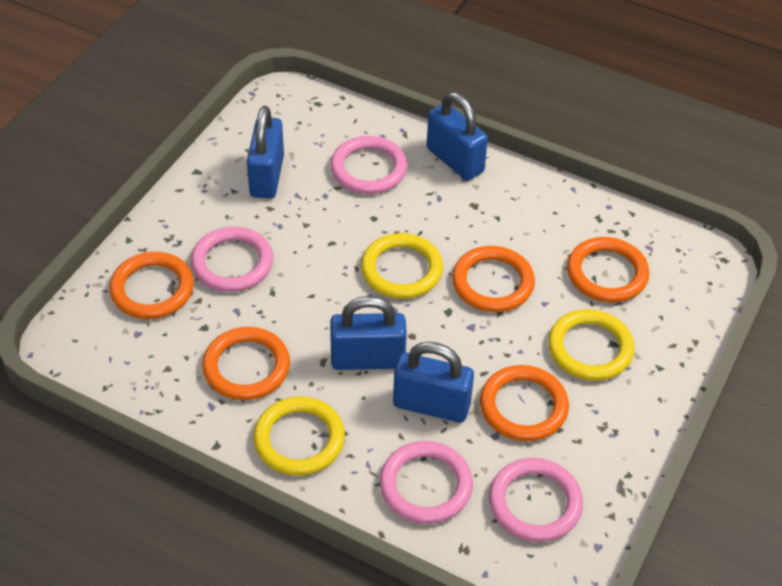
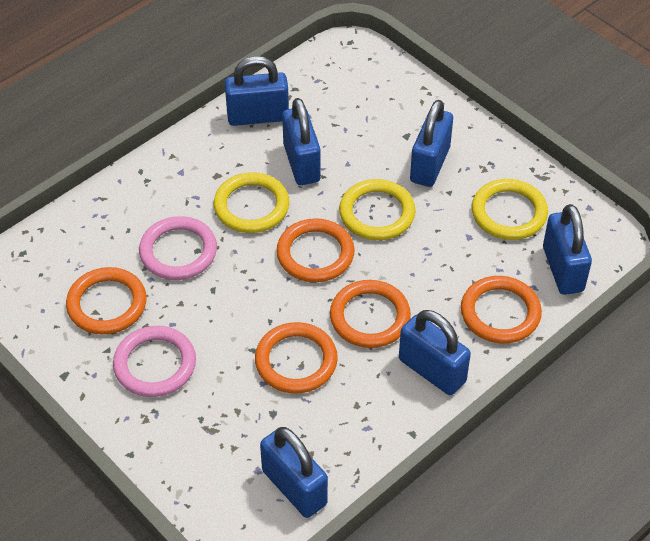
blue padlock: 4 -> 6
pink ring: 4 -> 2

